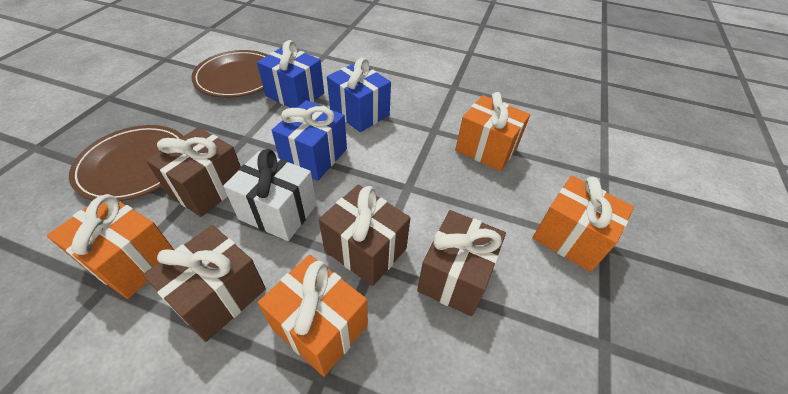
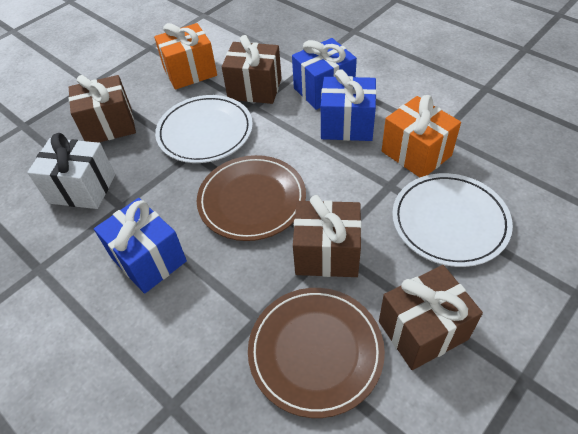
orange gift: 4 -> 2
white plate: 0 -> 2

